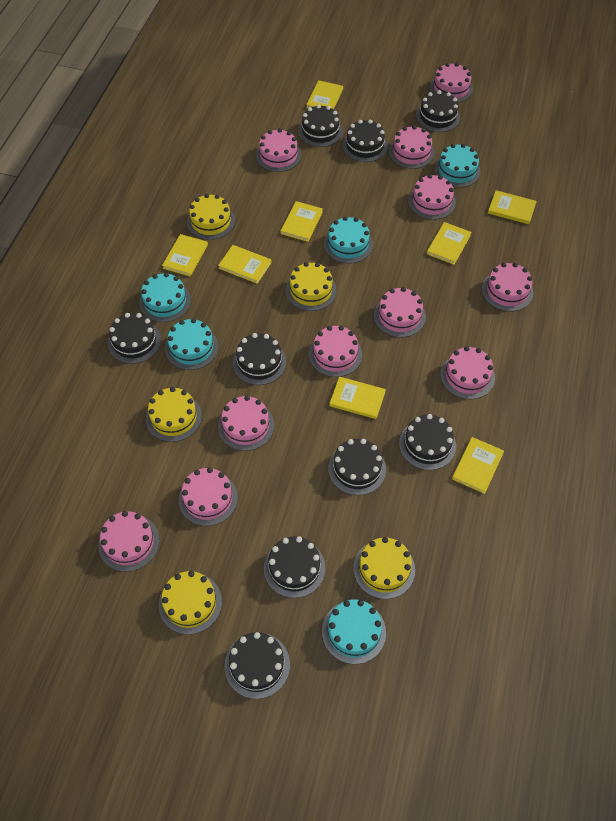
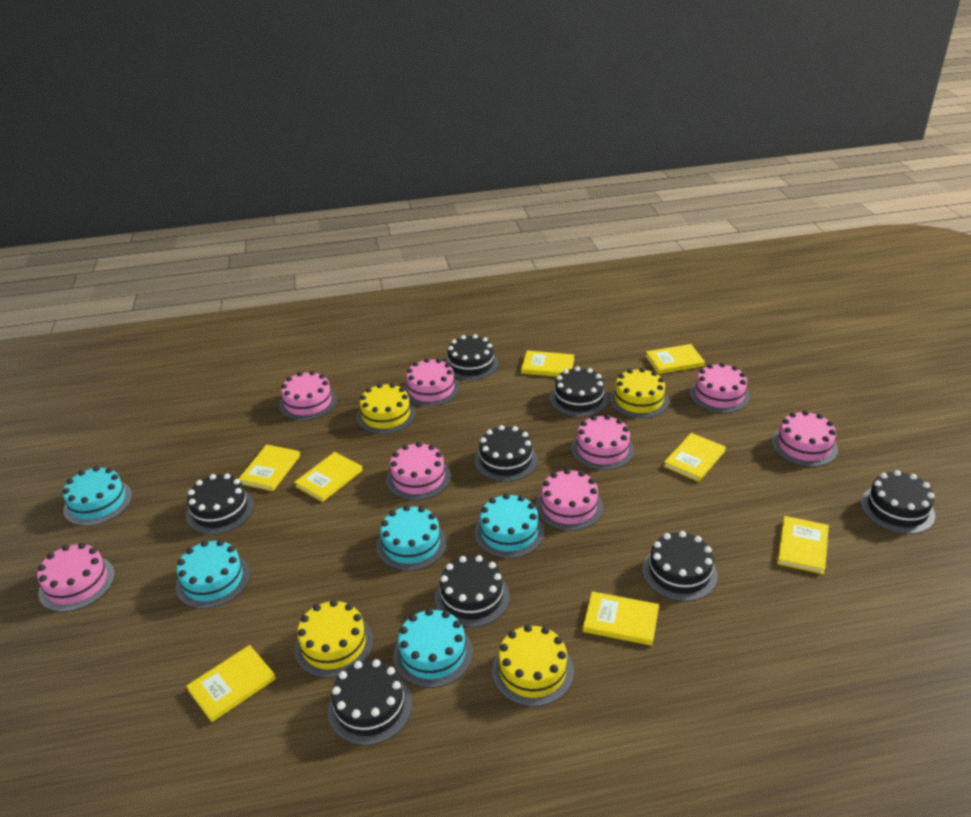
black cake: 9 -> 8
pink cake: 11 -> 8
yellow cake: 5 -> 4

